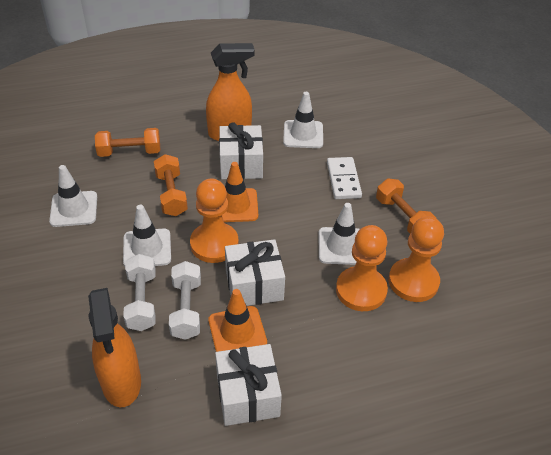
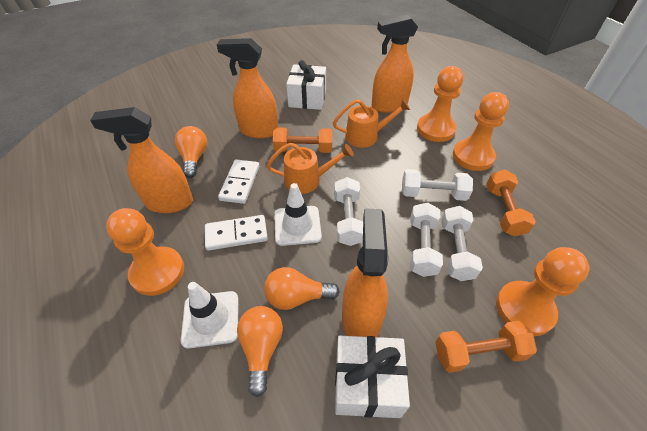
orange light bulb: 0 -> 3
orange pawn: 3 -> 4
orange spray bottle: 2 -> 4
orange traffic cone: 2 -> 0
orange watering can: 0 -> 2
white domino: 1 -> 2
white dumbbell: 2 -> 4
white gift: 3 -> 2
white traffic cone: 4 -> 2

